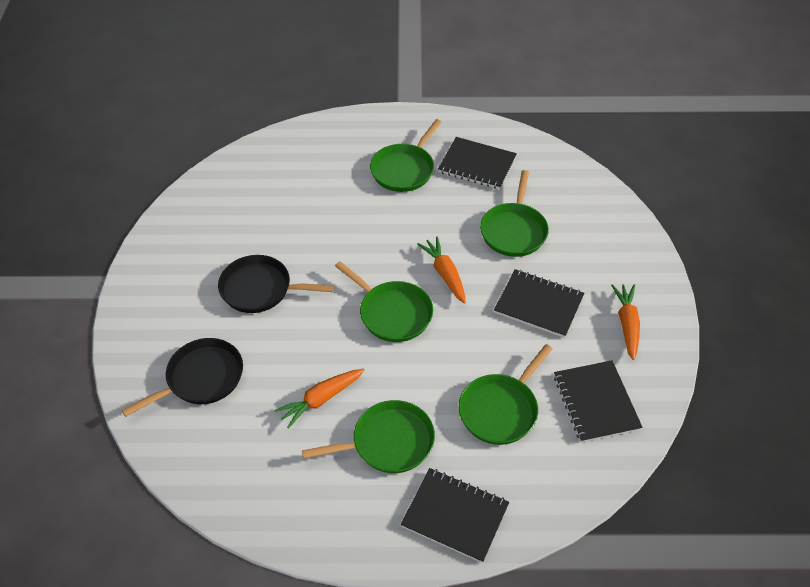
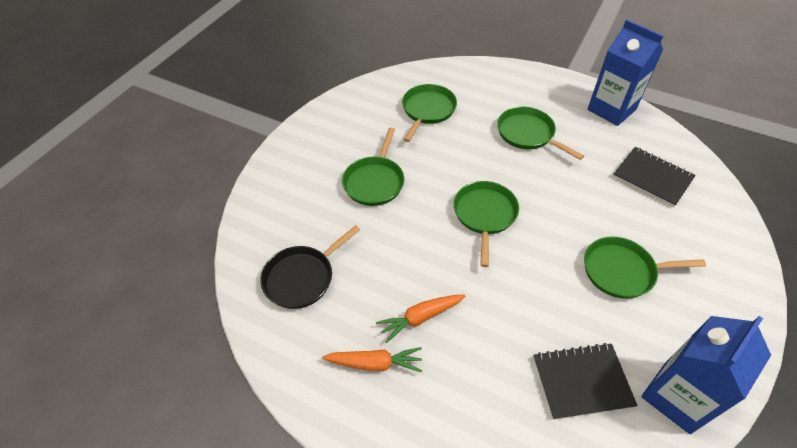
black notebook: 4 -> 2
black pan: 2 -> 1
blue carton: 0 -> 2
orange carrot: 3 -> 2

